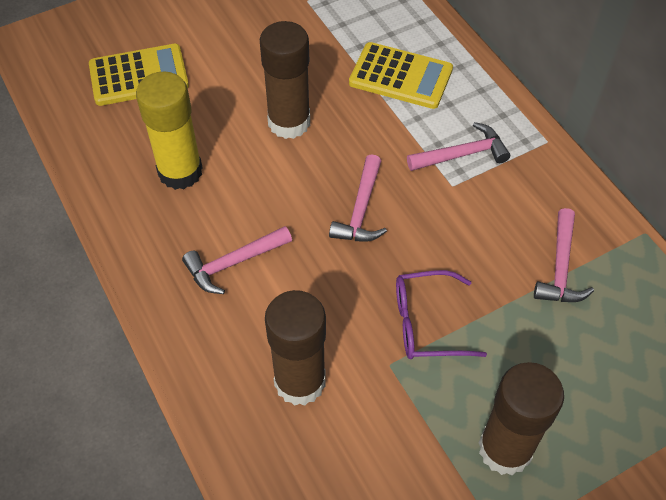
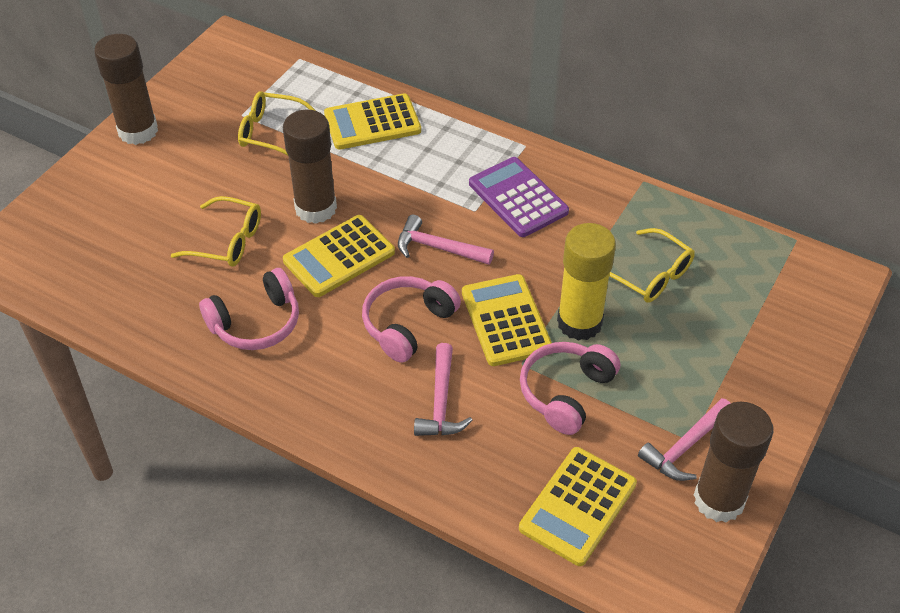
pink hammer: 4 -> 3
pink headphones: 0 -> 3
purple calculator: 0 -> 1
purple glasses: 1 -> 0
yellow calculator: 2 -> 4
yellow glasses: 0 -> 3

